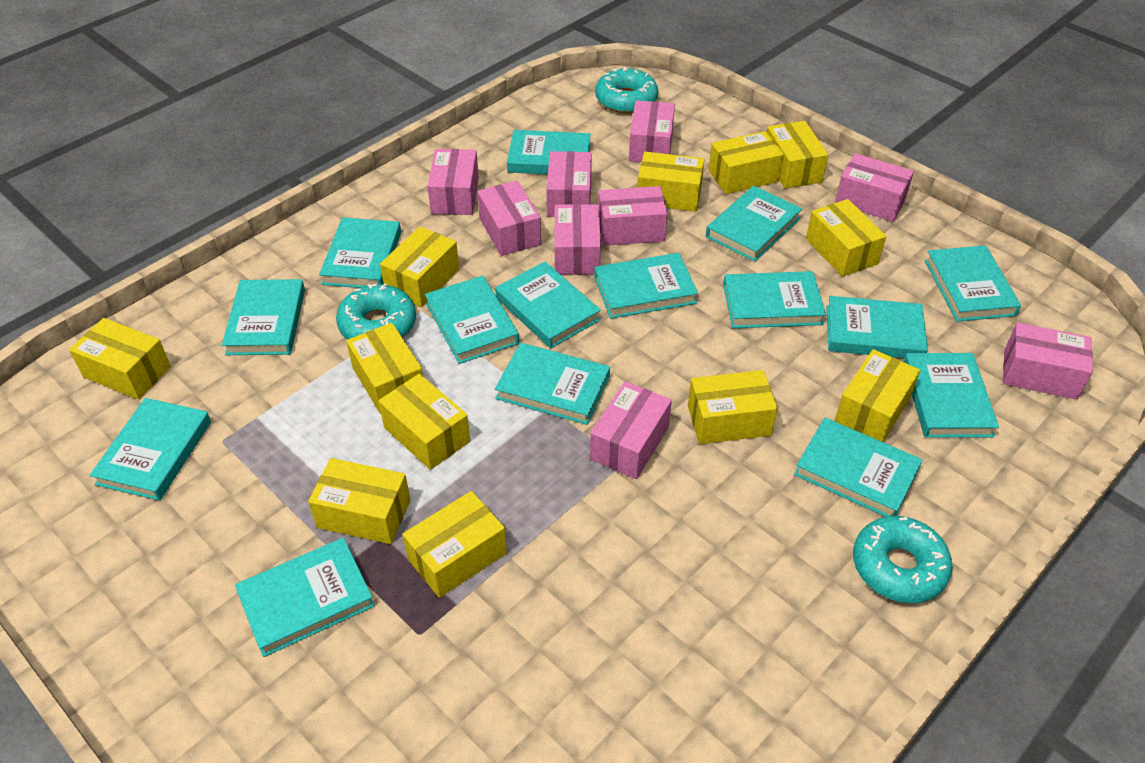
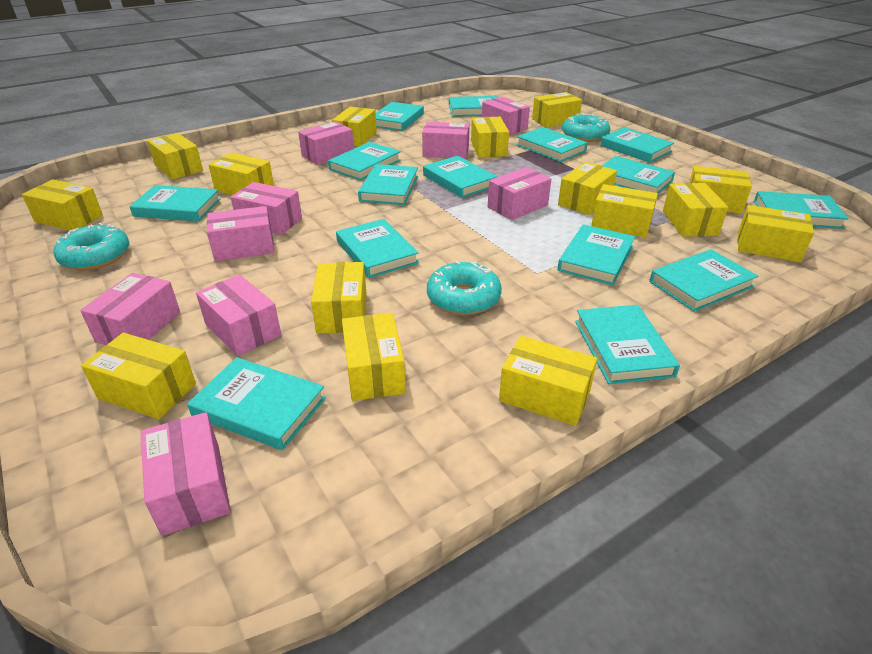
yellow box: 12 -> 15

